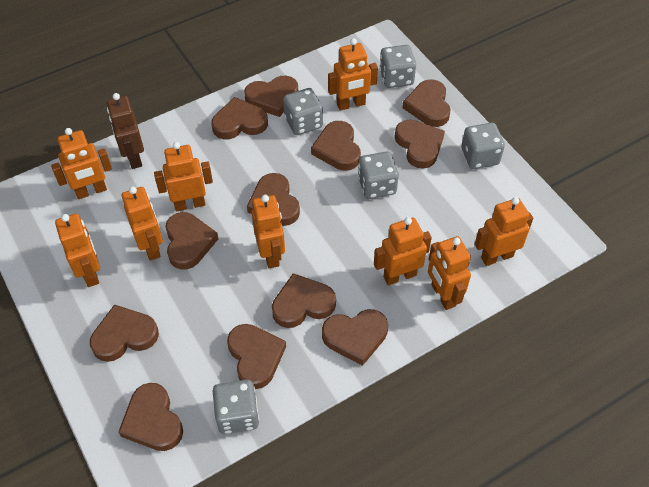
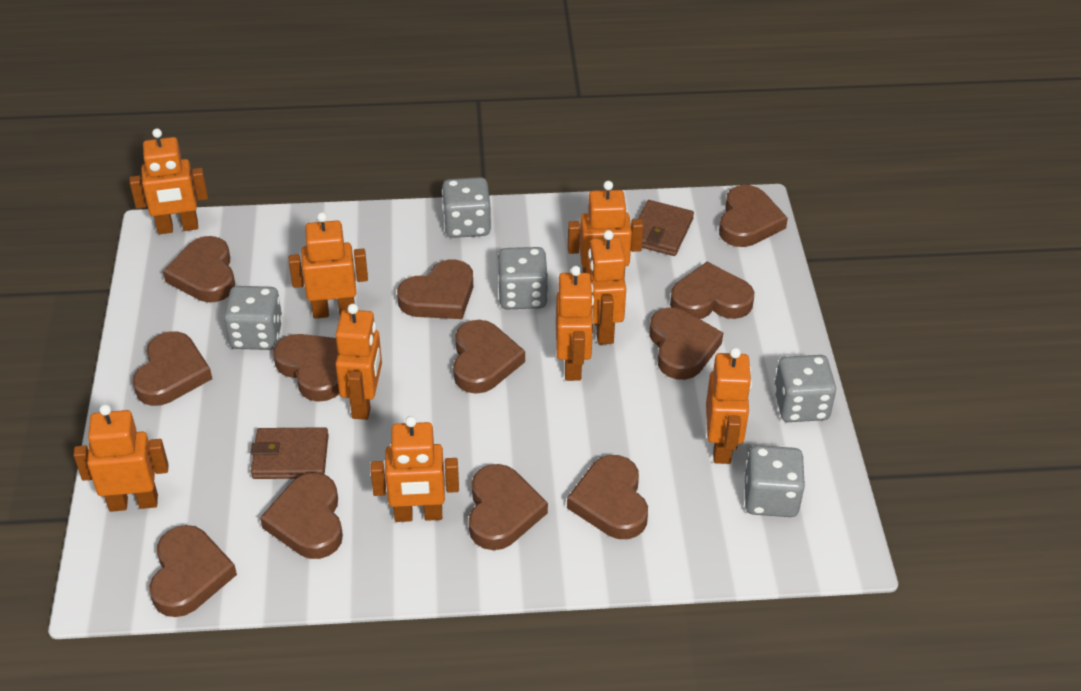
brown robot: 1 -> 0
brown wallet: 0 -> 2

